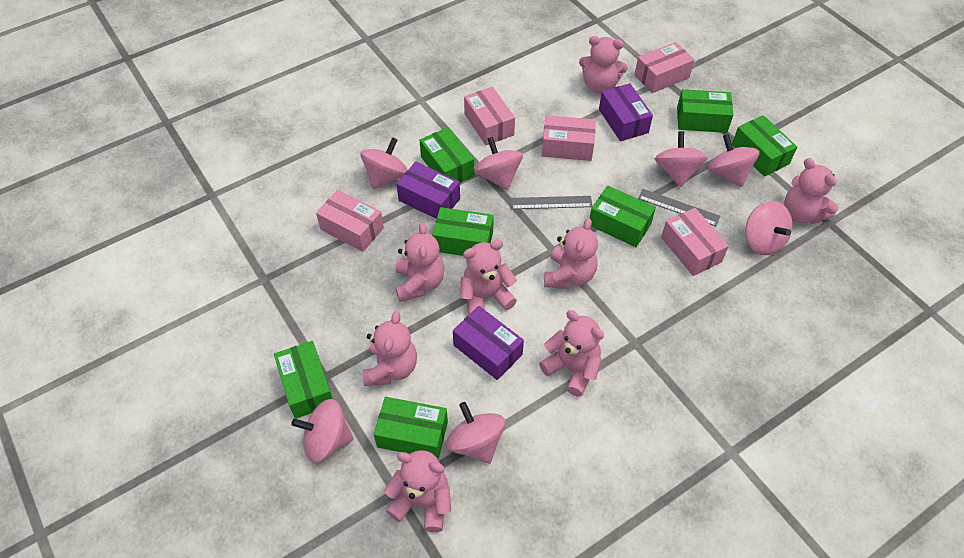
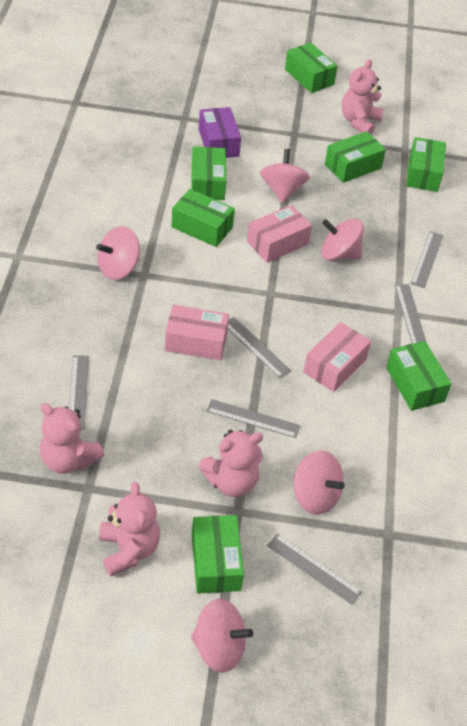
grey ruler: 2 -> 6
pink box: 5 -> 3
pink spinning top: 7 -> 5
pink teddy bear: 8 -> 4
purple box: 3 -> 1

